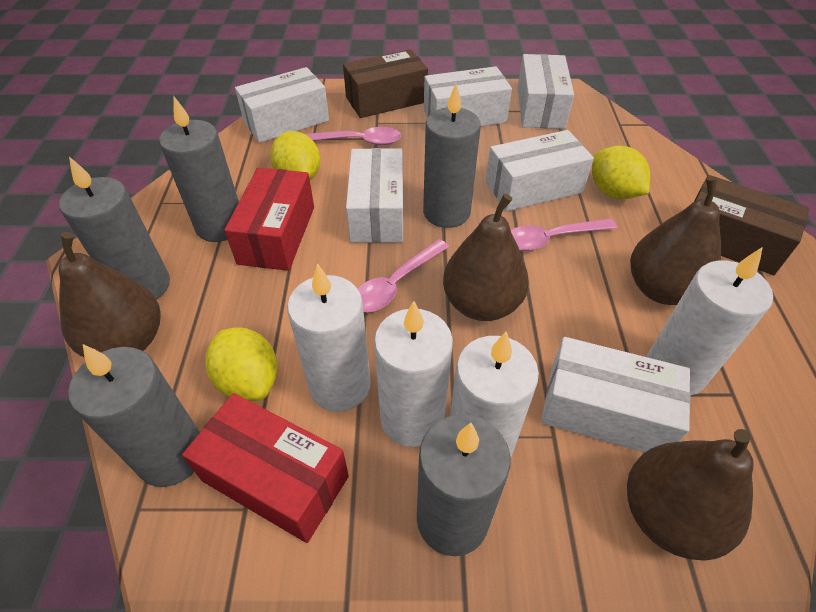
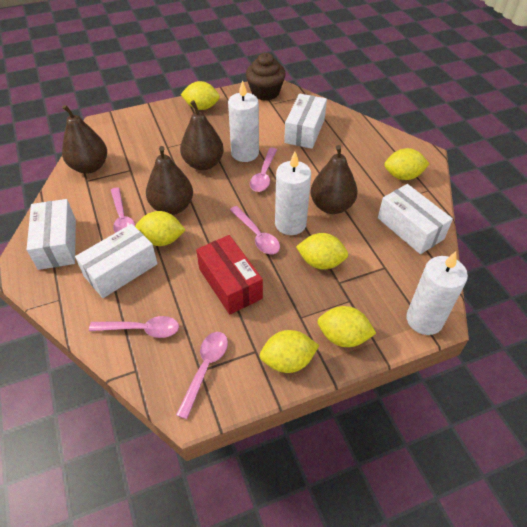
brown box: 2 -> 0
brown cupcake: 0 -> 1
grey candle: 5 -> 0
pink spoon: 3 -> 5
red box: 2 -> 1
white box: 6 -> 4
white candle: 4 -> 3
yellow lemon: 3 -> 6

